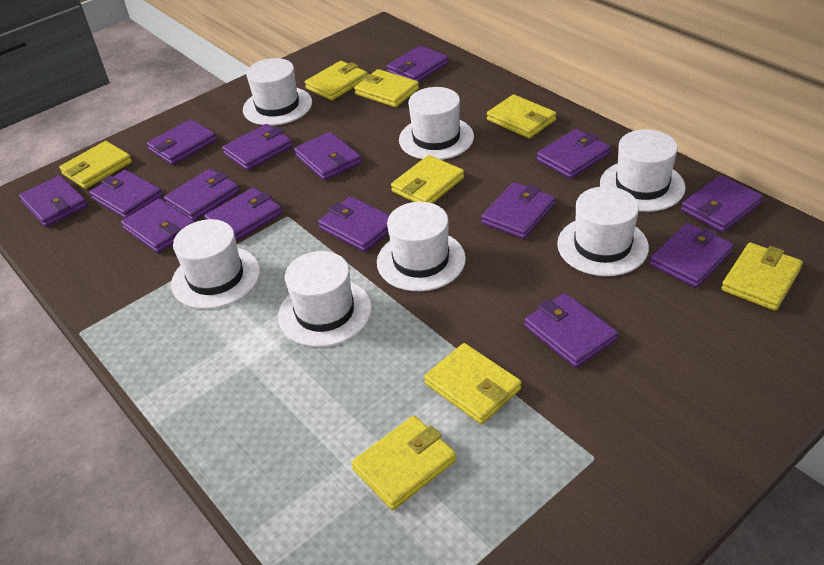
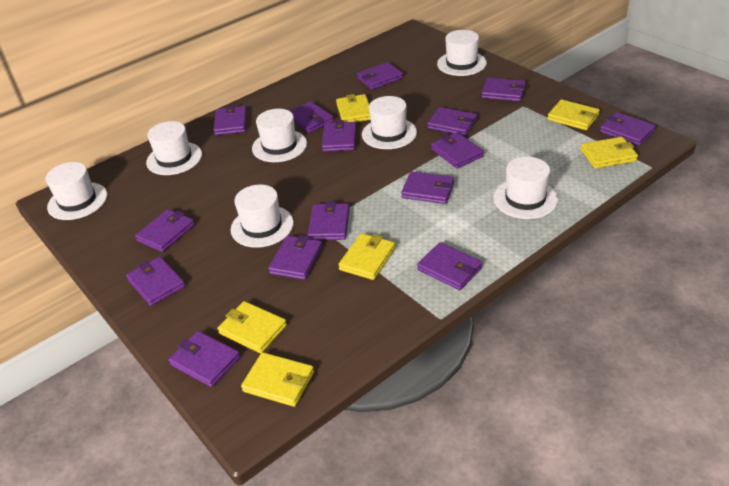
yellow wallet: 8 -> 6

